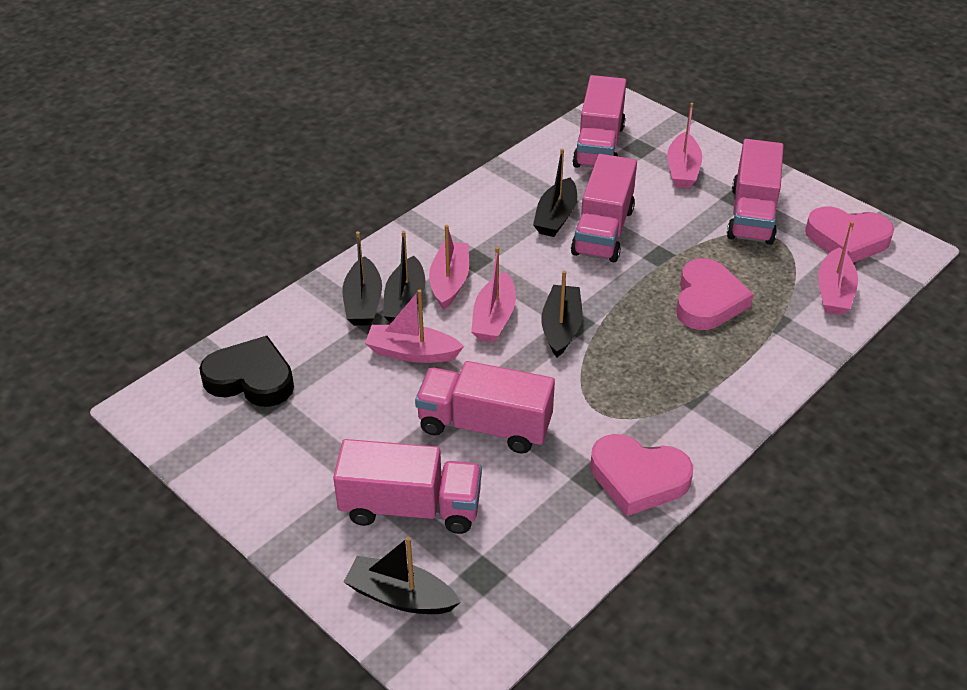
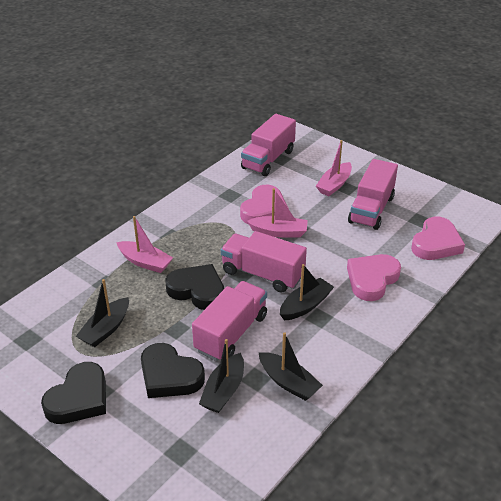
black boat: 5 -> 4
black heart: 1 -> 3
pink boat: 5 -> 3
pink truck: 5 -> 4

